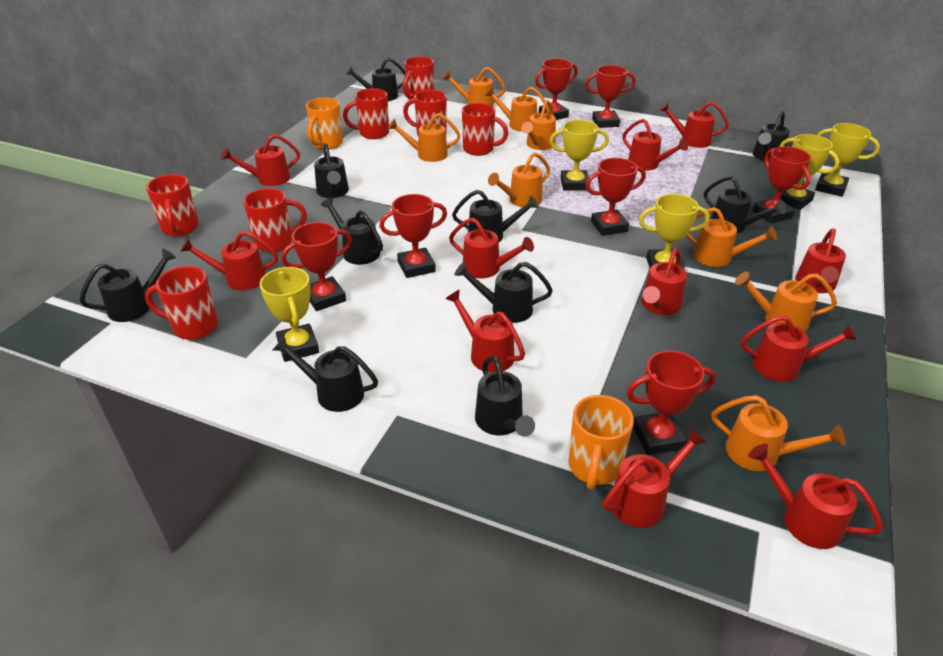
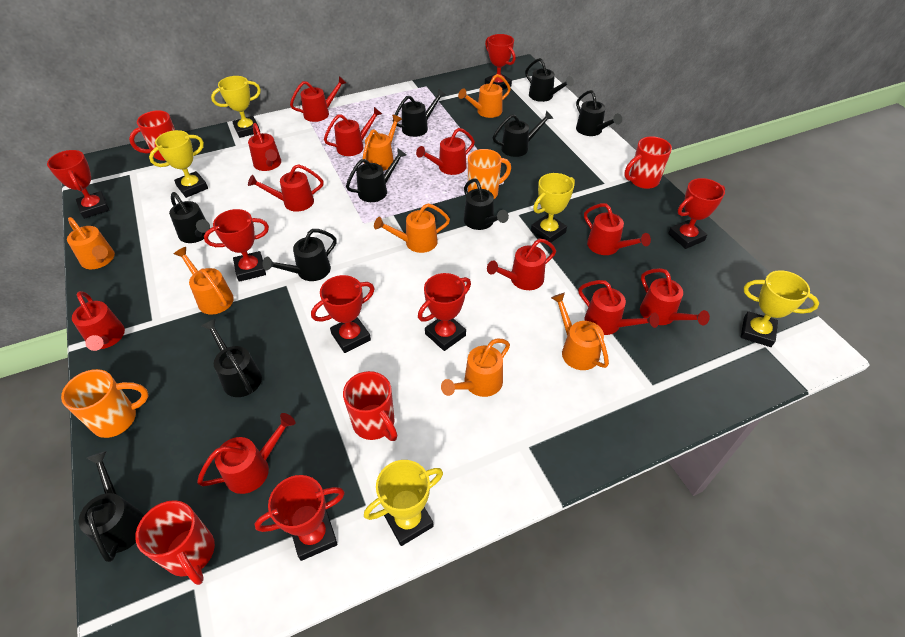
orange watering can: 8 -> 7
red mug: 7 -> 4

